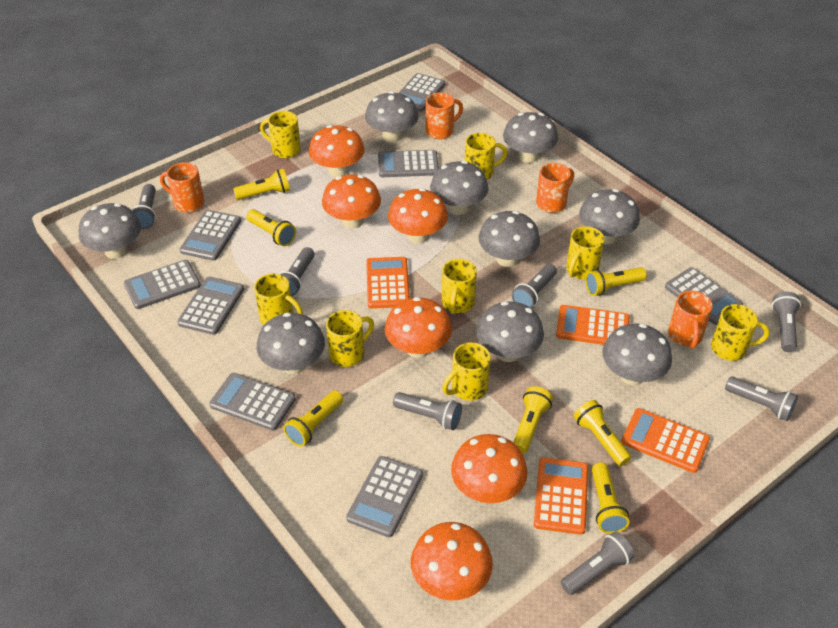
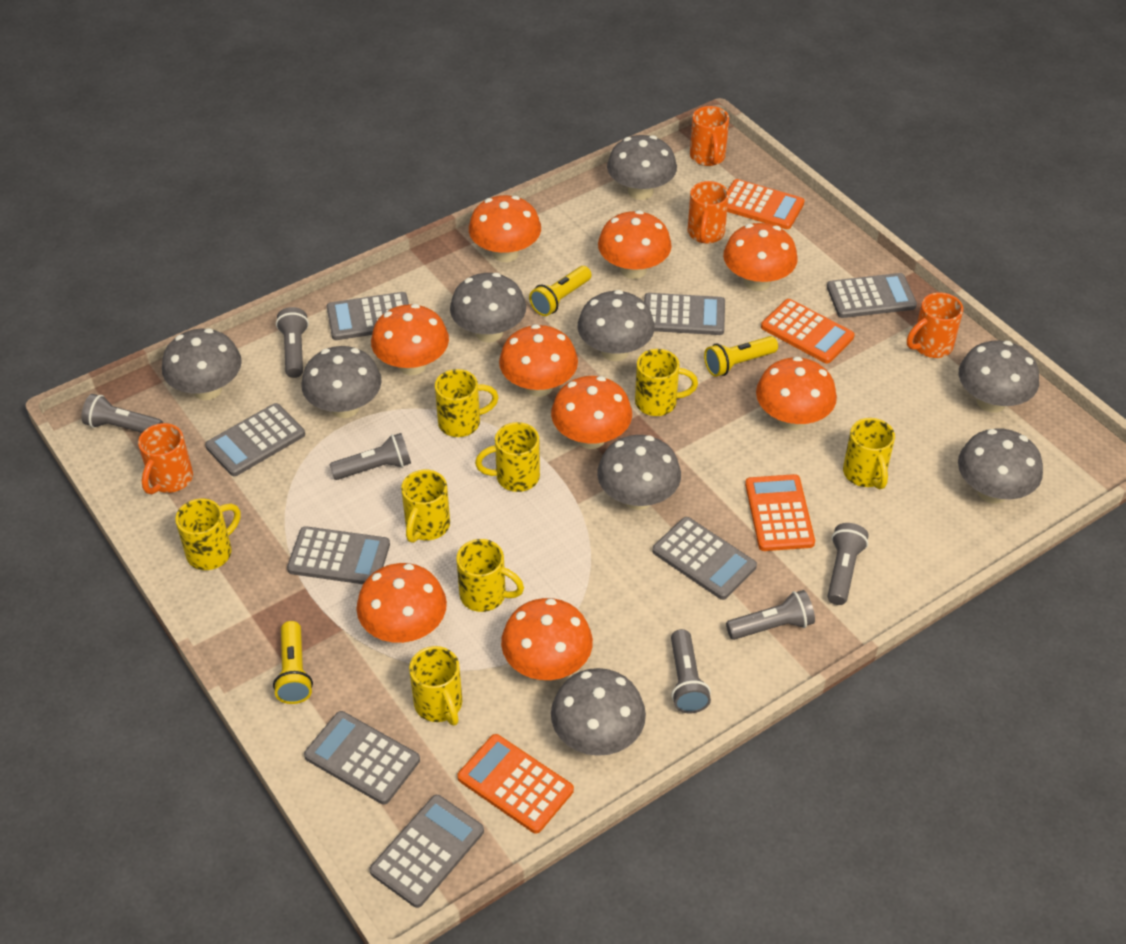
grey flashlight: 7 -> 6
orange mushroom: 6 -> 9
yellow flashlight: 7 -> 3

